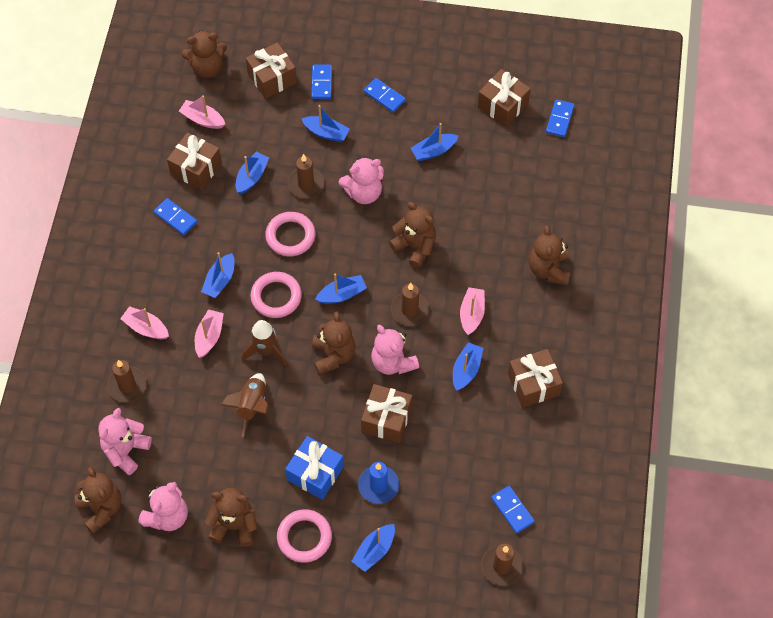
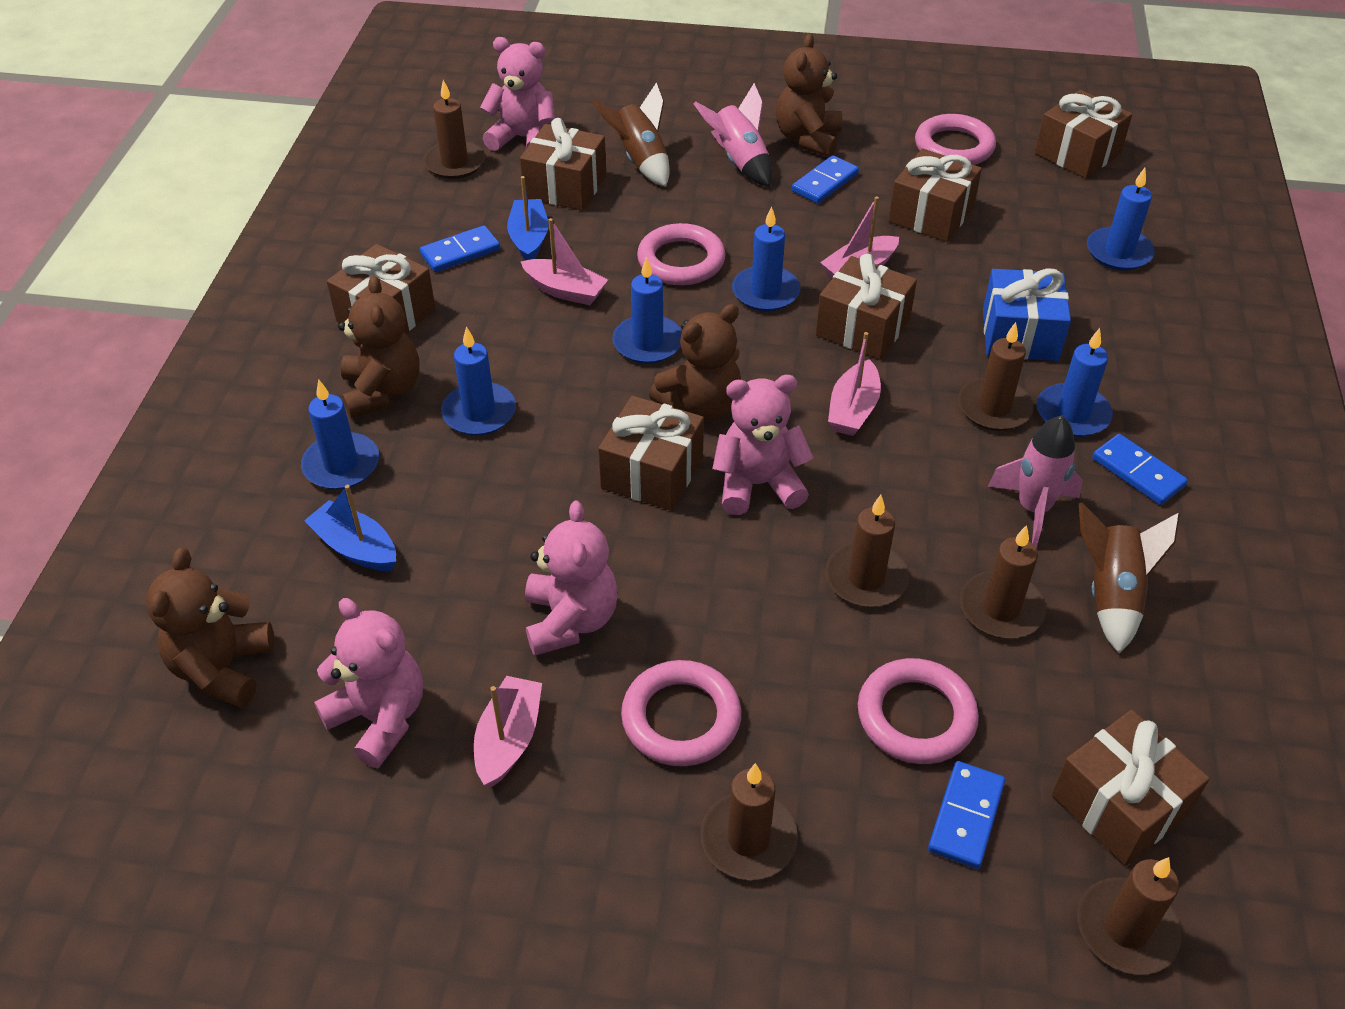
blue boat: 7 -> 2
blue candle: 1 -> 6
blue domino: 5 -> 4
brown candle: 4 -> 6
brown gift: 5 -> 7
brown teddy bear: 6 -> 4
pink ring: 3 -> 4
pink rocket: 0 -> 2

